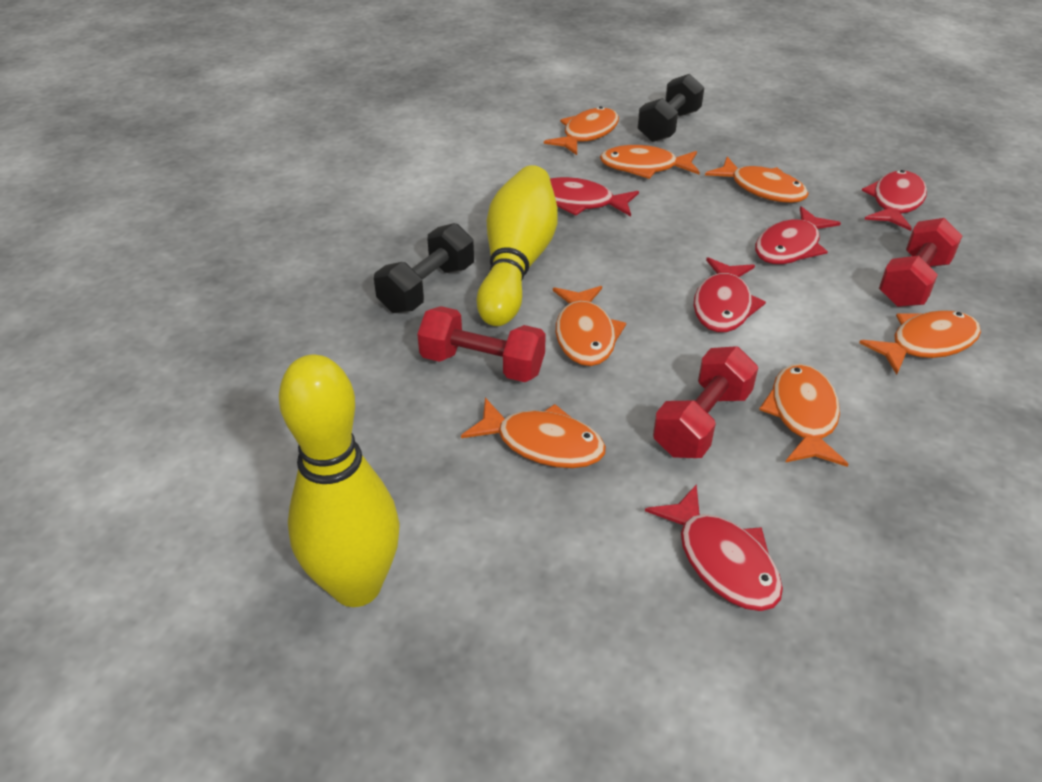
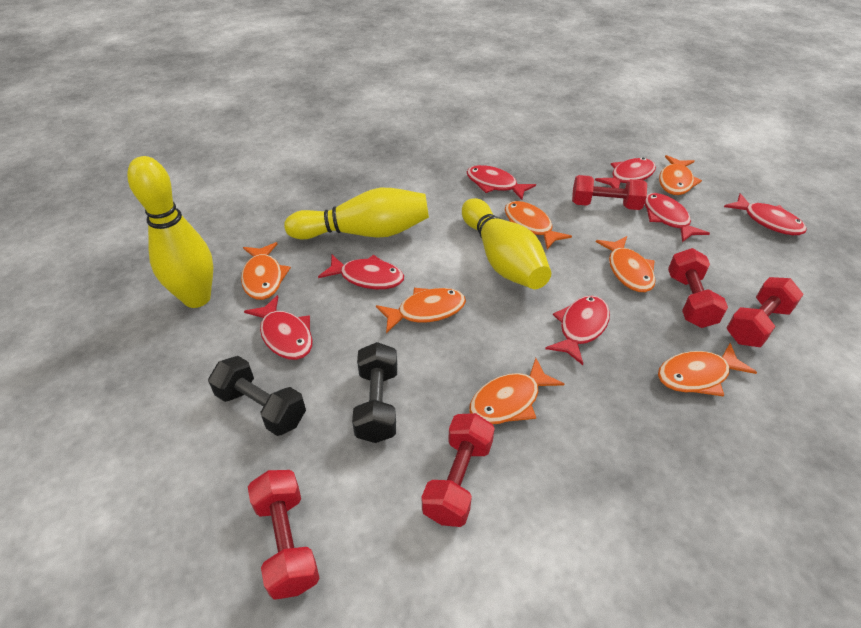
red dumbbell: 3 -> 5
red fish: 5 -> 7
yellow bowling pin: 2 -> 3

